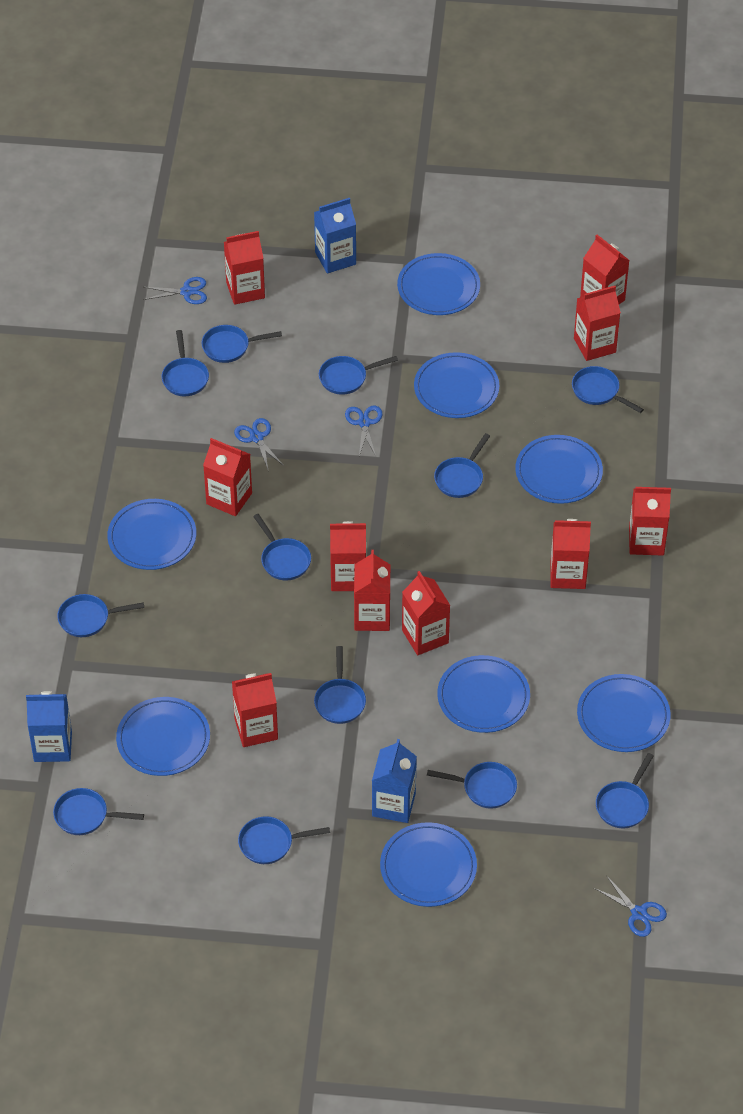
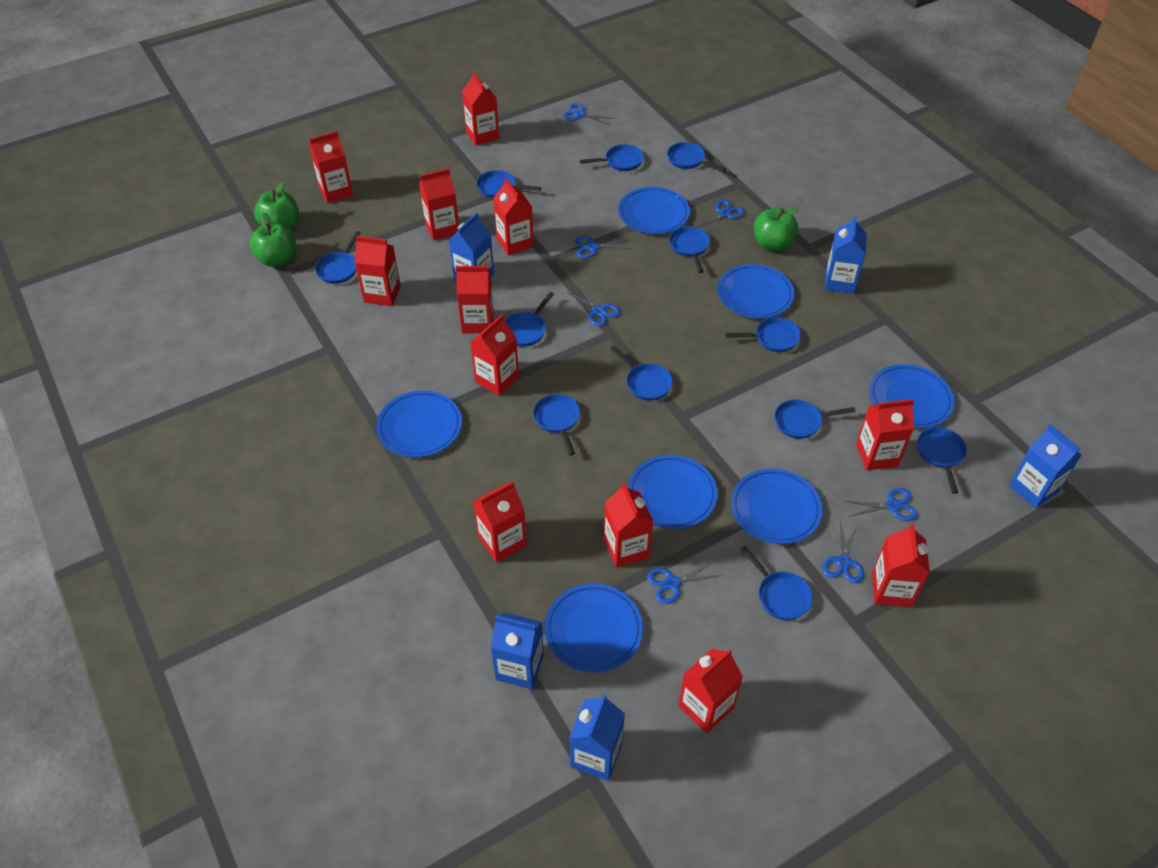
blue carton: 3 -> 5
blue plate: 8 -> 7
blue scissors: 4 -> 7
green apple: 0 -> 3
red carton: 10 -> 12

